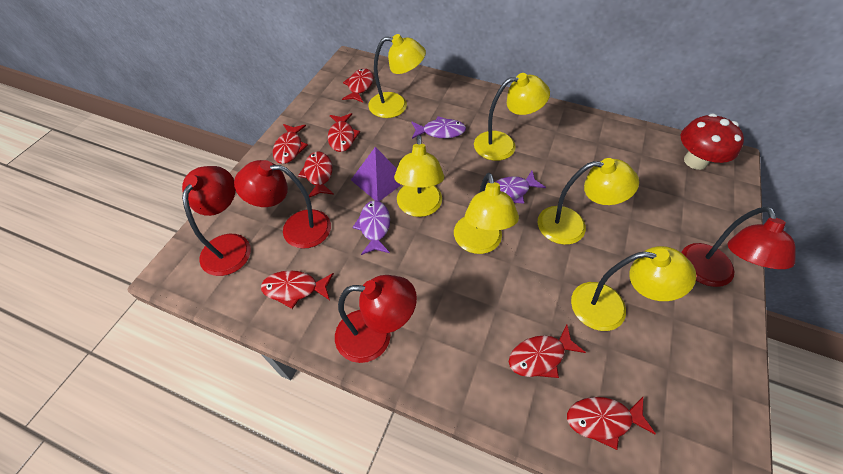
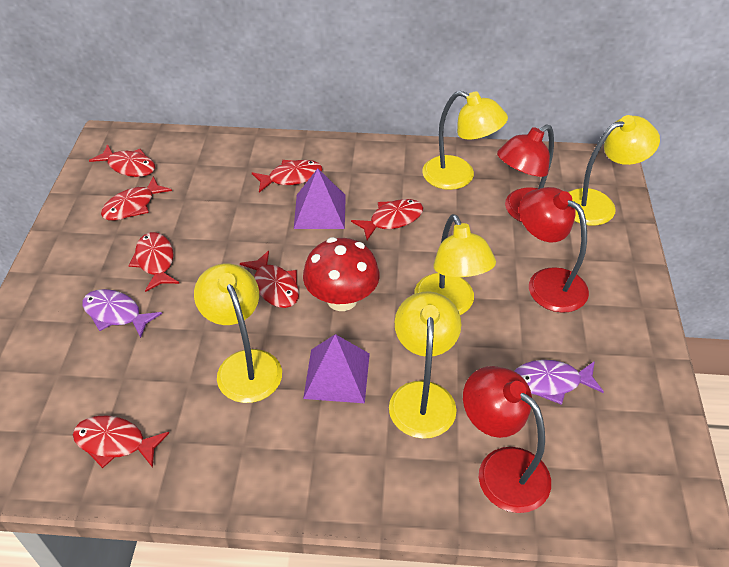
purple fish: 3 -> 2
purple pyramid: 1 -> 2
red lamp: 4 -> 3
yellow lamp: 6 -> 5

